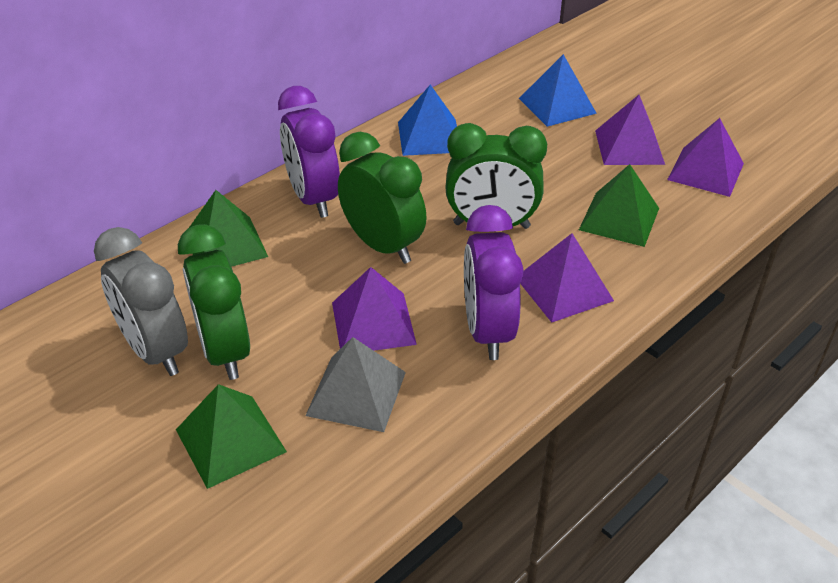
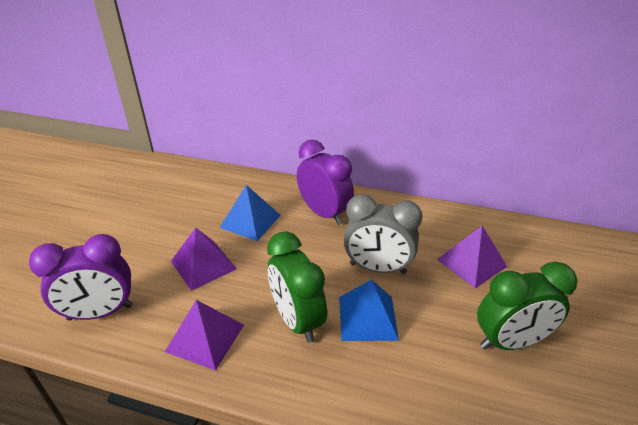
green clock: 3 -> 2
green pyramid: 3 -> 0
grey pyramid: 1 -> 0
purple pyramid: 4 -> 3

